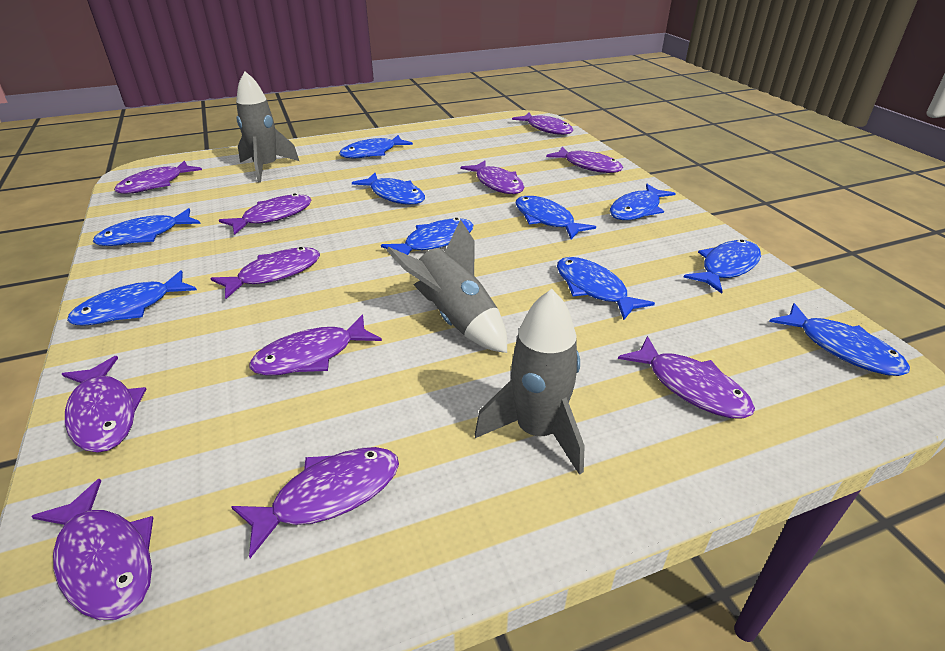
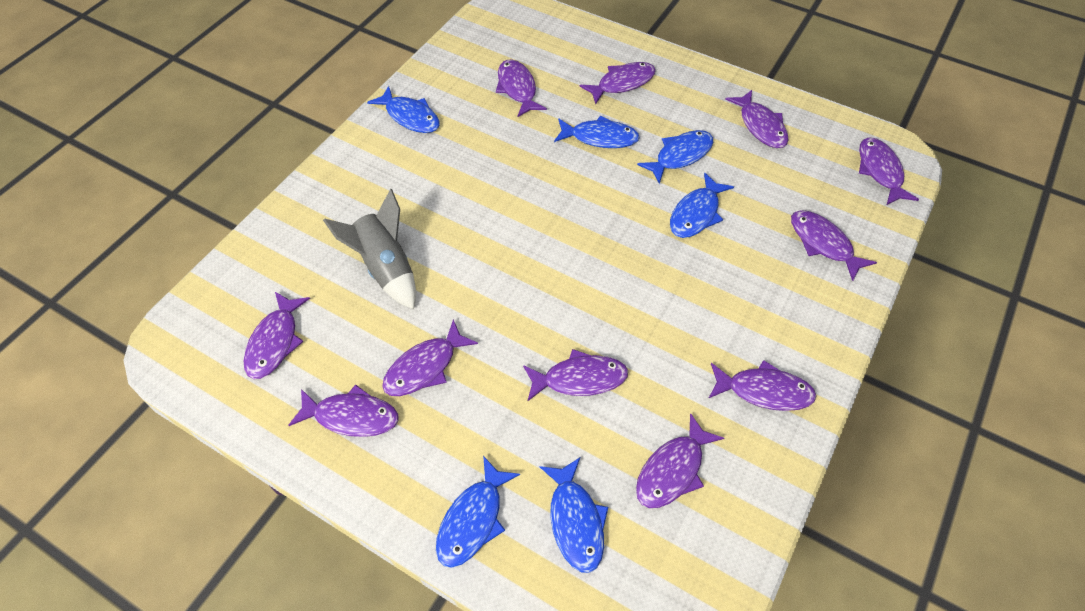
blue fish: 10 -> 6
grey rocket: 3 -> 1

